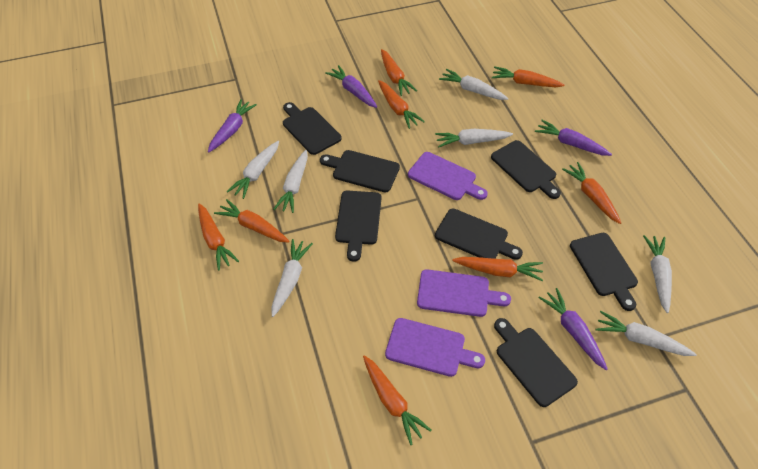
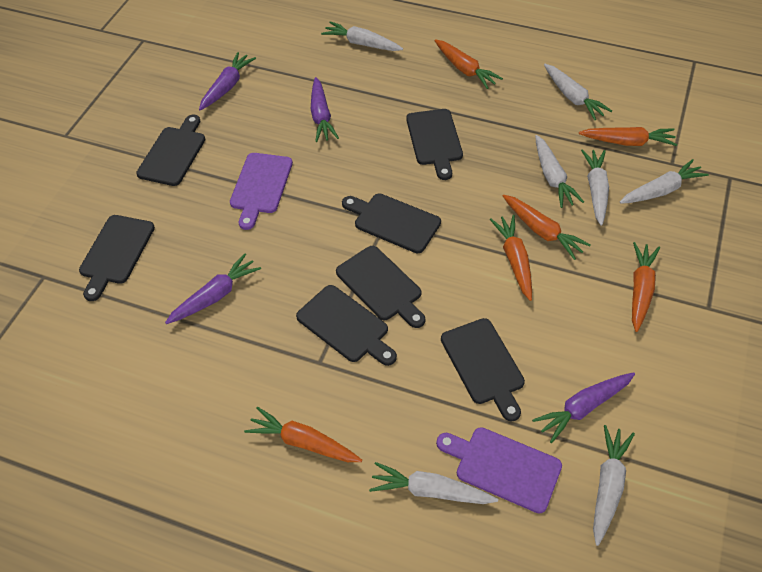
orange carrot: 8 -> 6
purple cutting board: 3 -> 2

